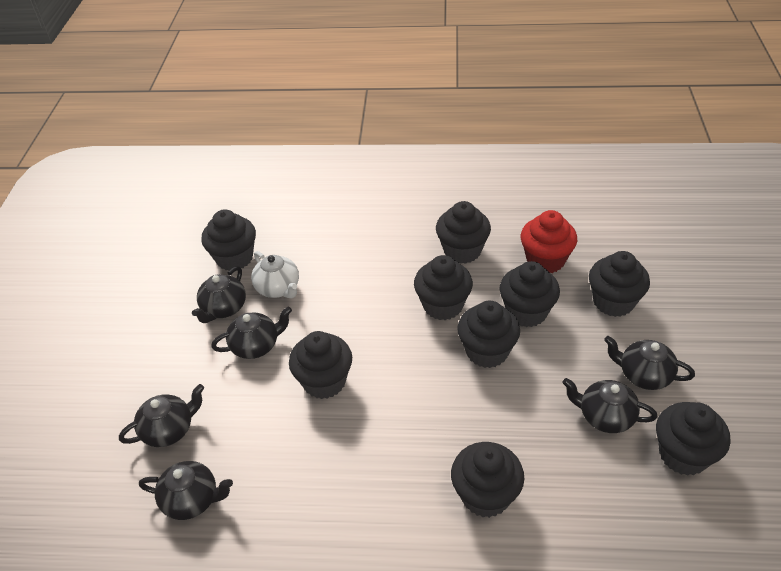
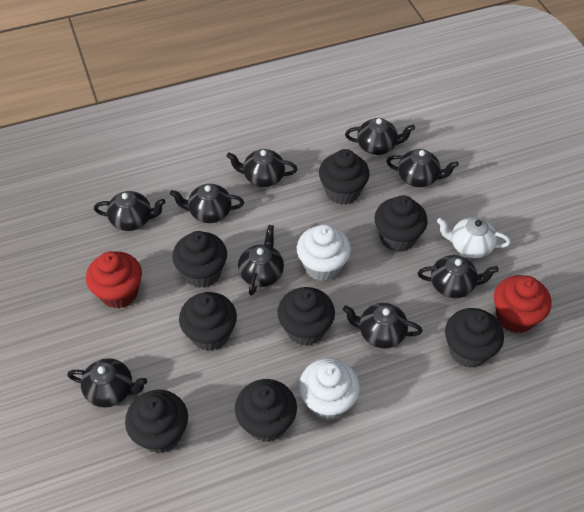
black cupcake: 9 -> 8
black teapot: 6 -> 9
red cupcake: 1 -> 2
white cupcake: 0 -> 2

